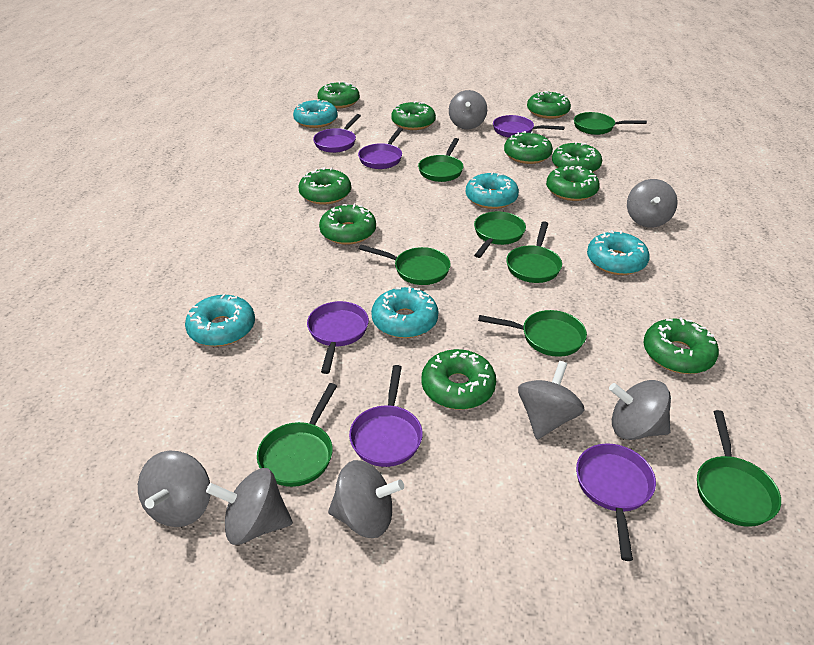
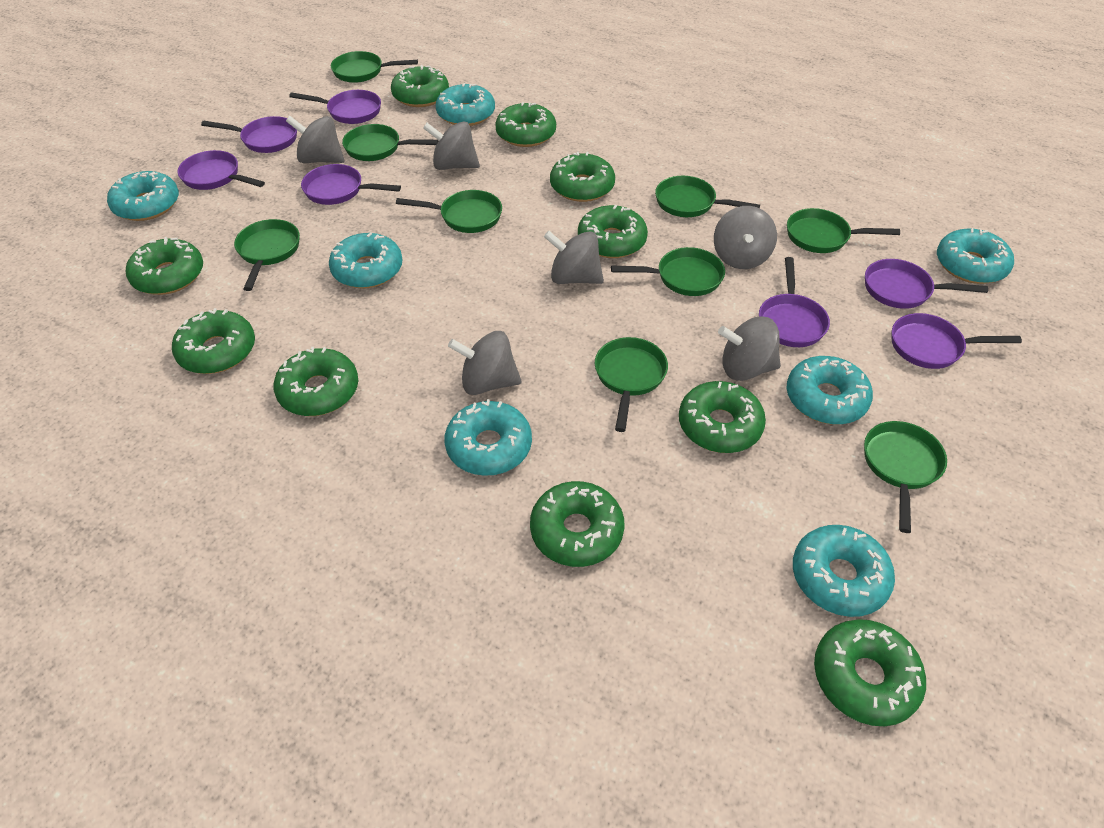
green pan: 8 -> 9
grey spinning top: 7 -> 6
purple pan: 6 -> 7
turquoise donut: 5 -> 7

